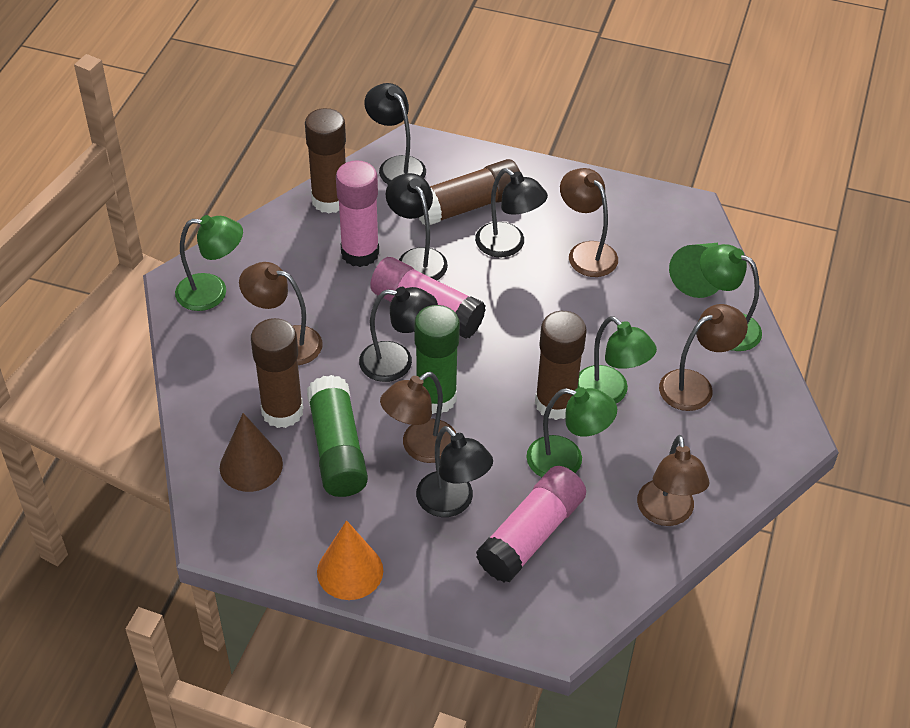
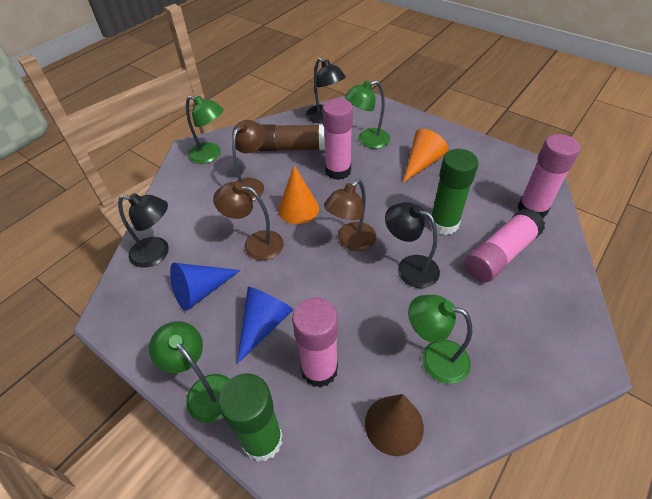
black lamp: 5 -> 3
blue cone: 0 -> 2
brown glue stick: 4 -> 1
brown lamp: 5 -> 3
green cone: 1 -> 0
orange cone: 1 -> 2
pink glue stick: 3 -> 4

